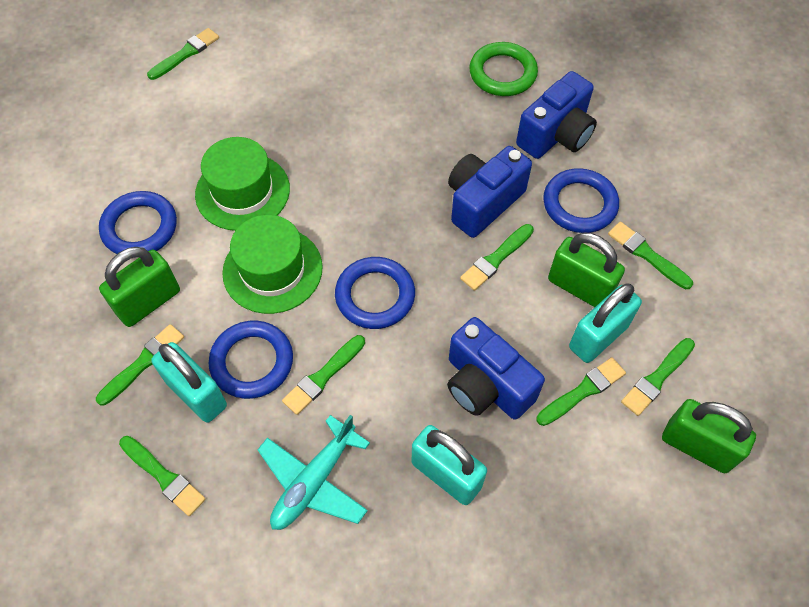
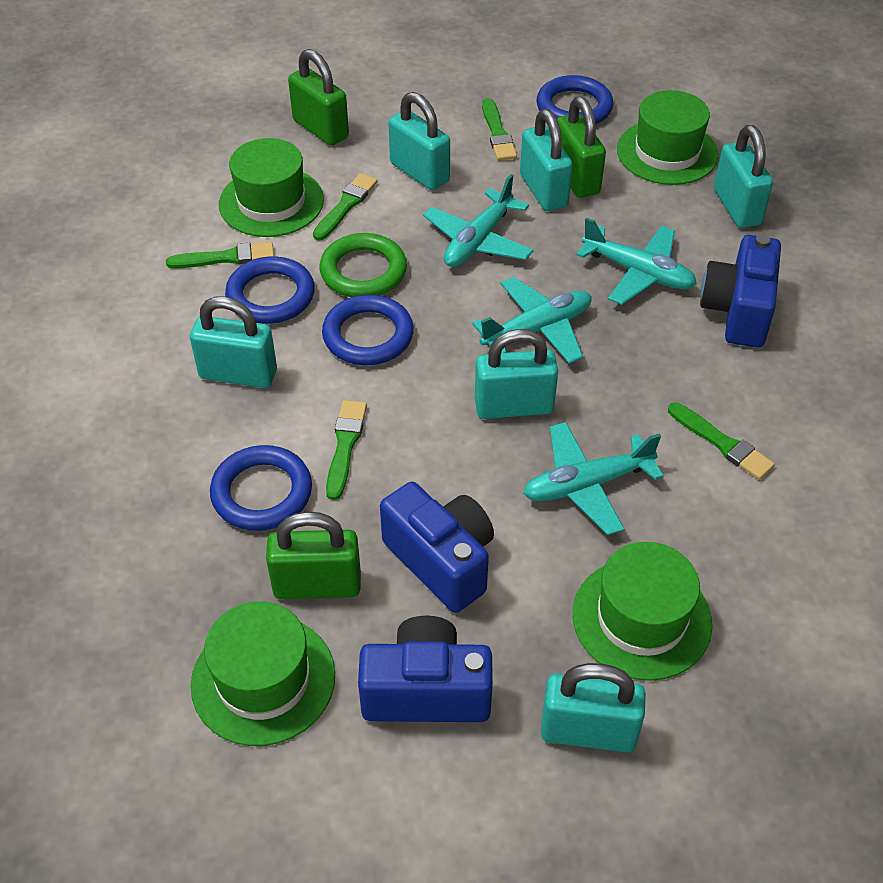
green brush: 8 -> 5
green hat: 2 -> 4
turquoise padlock: 3 -> 6
turquoise plane: 1 -> 4

